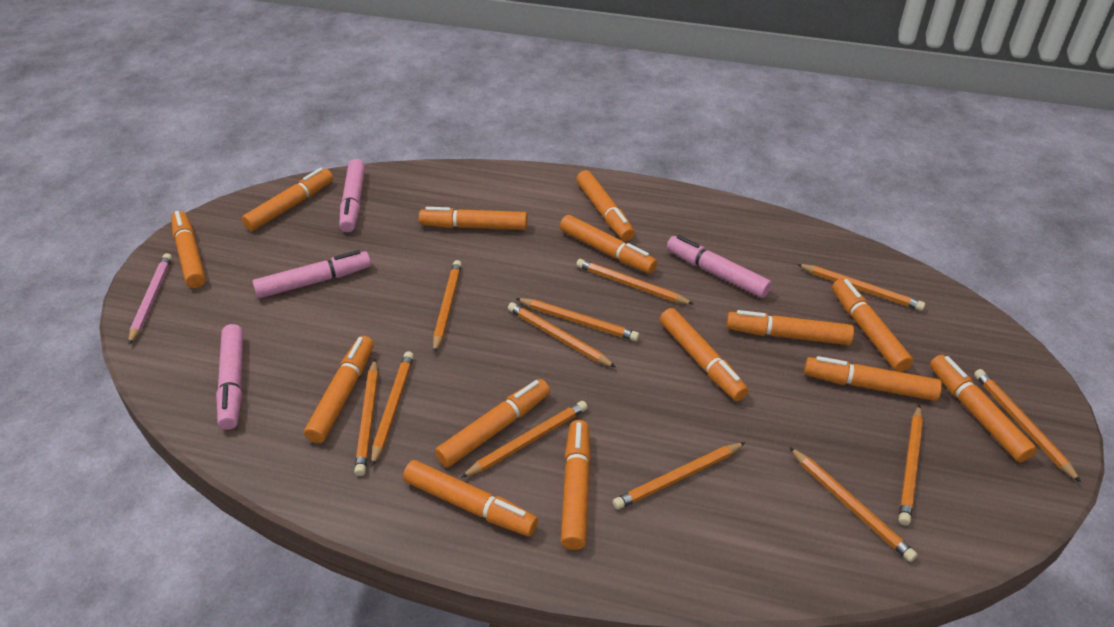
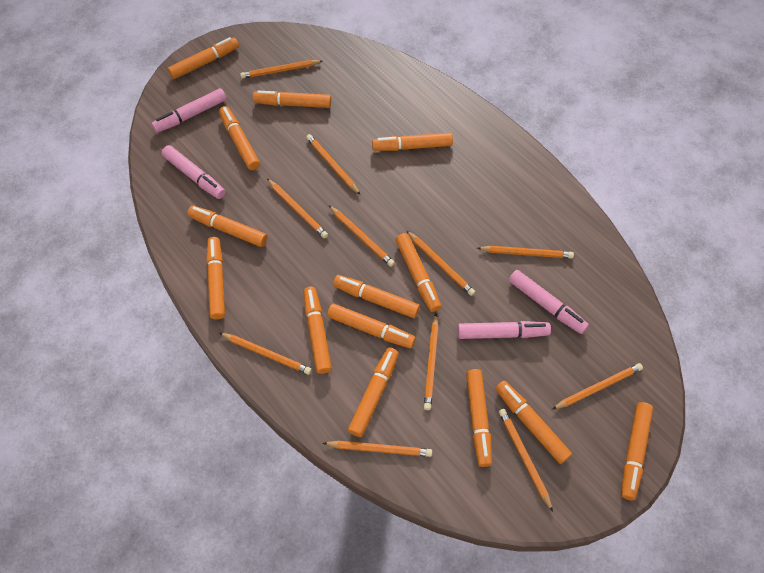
orange pencil: 12 -> 11
pink pencil: 1 -> 0

